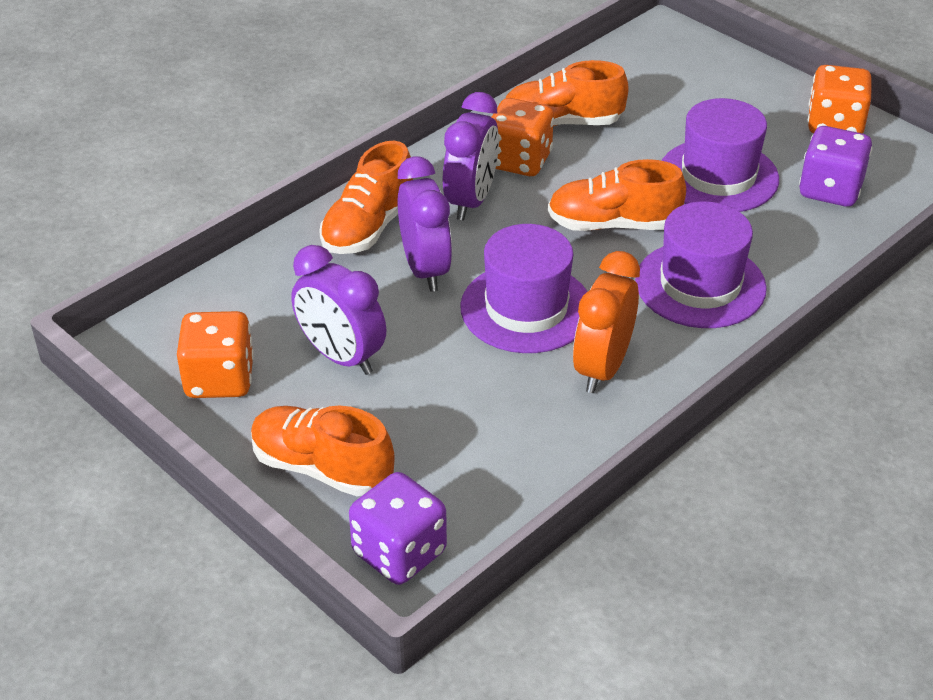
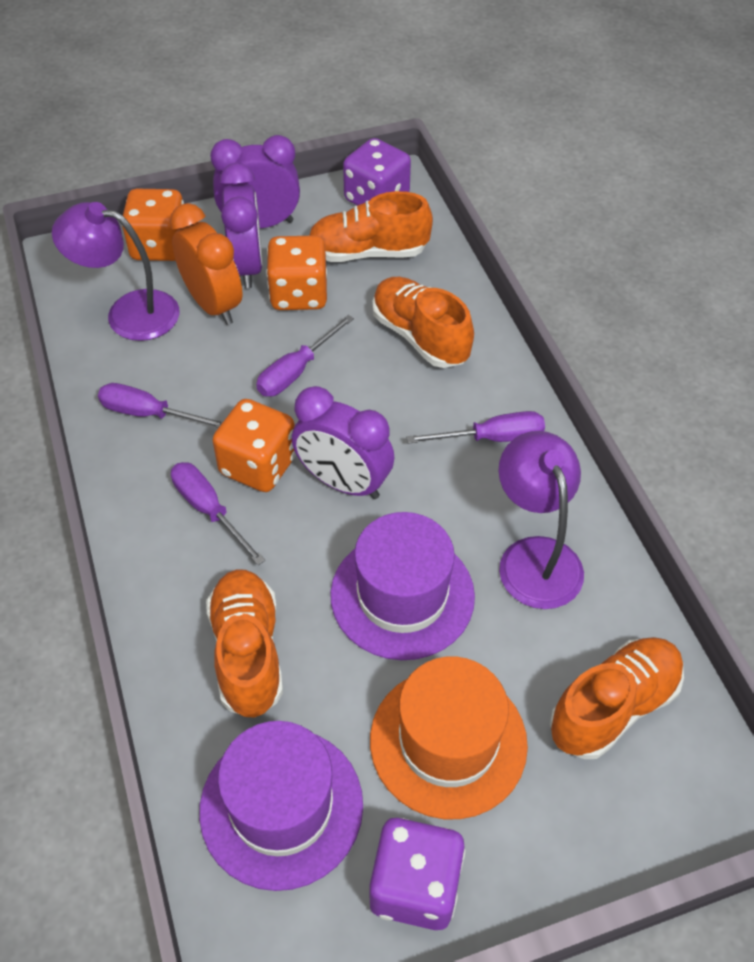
orange hat: 0 -> 1
purple hat: 3 -> 2
purple lamp: 0 -> 2
purple screwdriver: 0 -> 4

